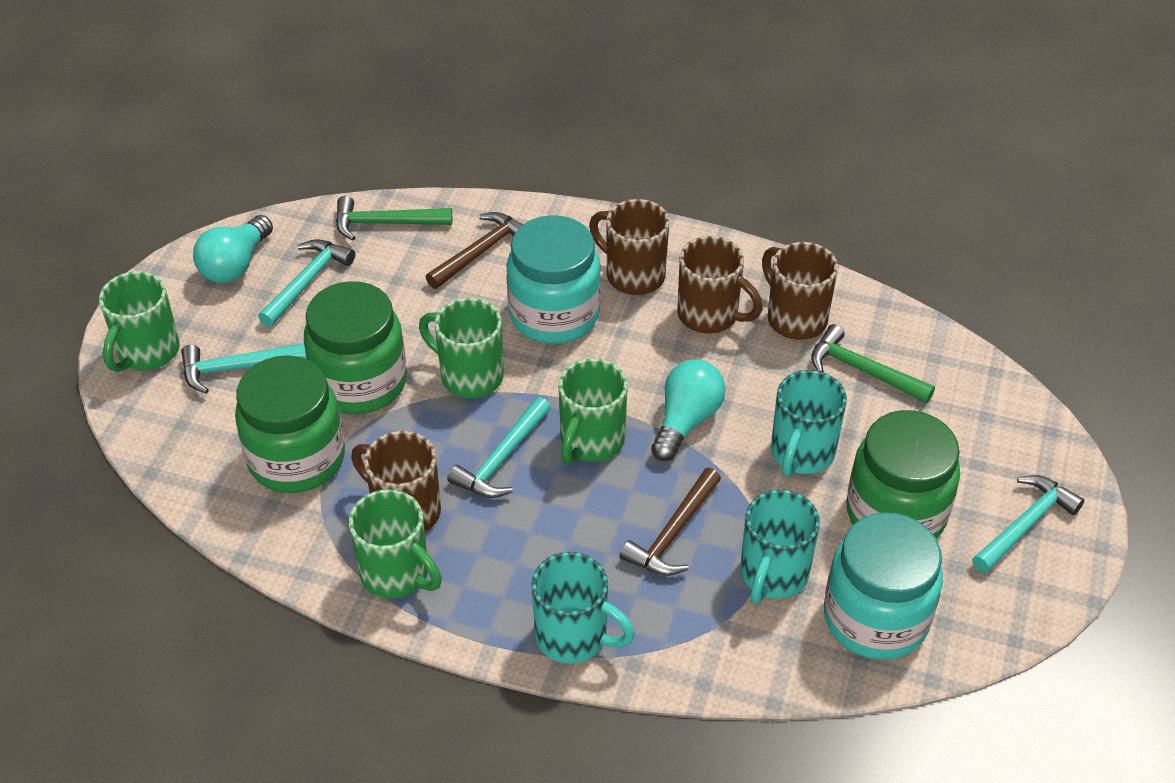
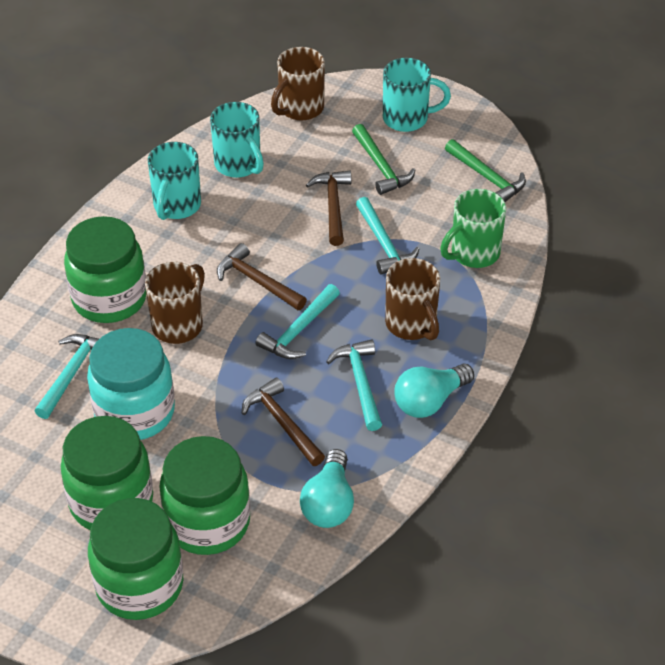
brown hammer: 2 -> 3
brown mug: 4 -> 3
green jar: 3 -> 4
green mug: 4 -> 1
turquoise jar: 2 -> 1

